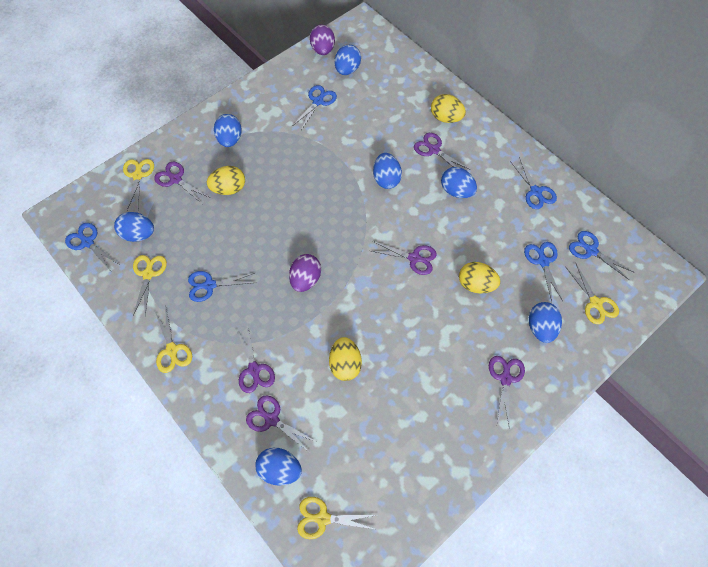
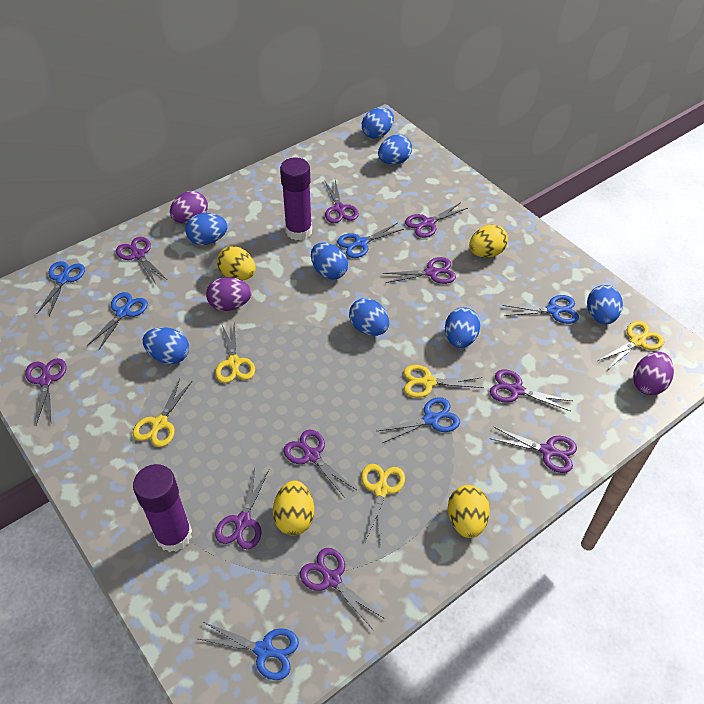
blue egg: 7 -> 8
purple egg: 2 -> 3
purple glue stick: 0 -> 2
purple scissors: 6 -> 10

